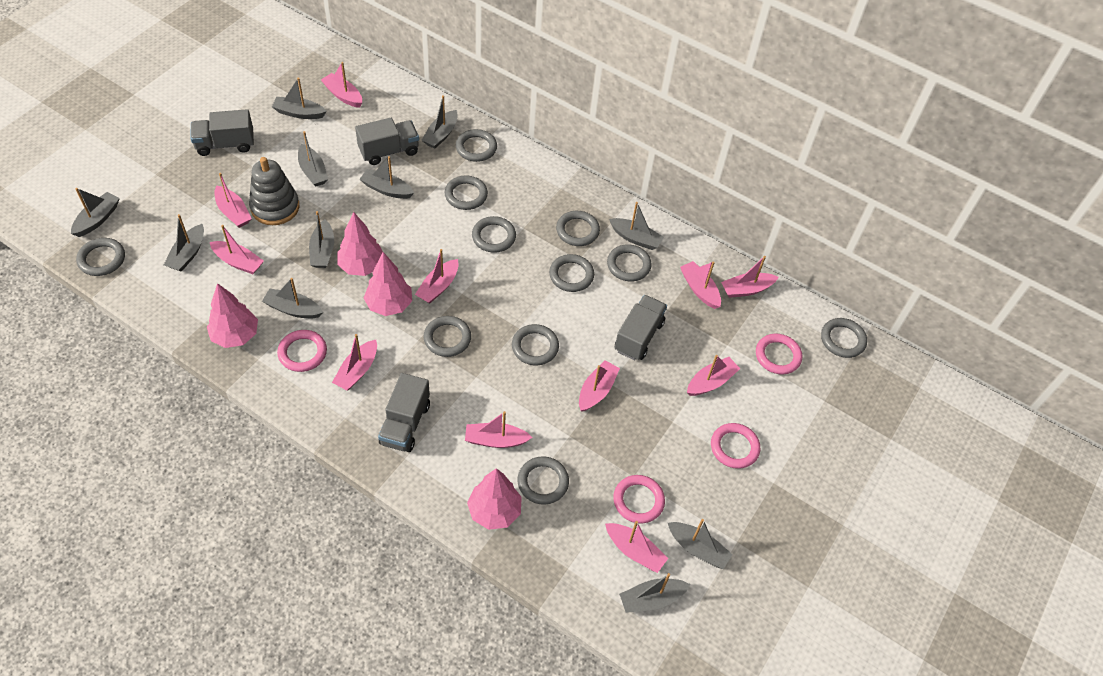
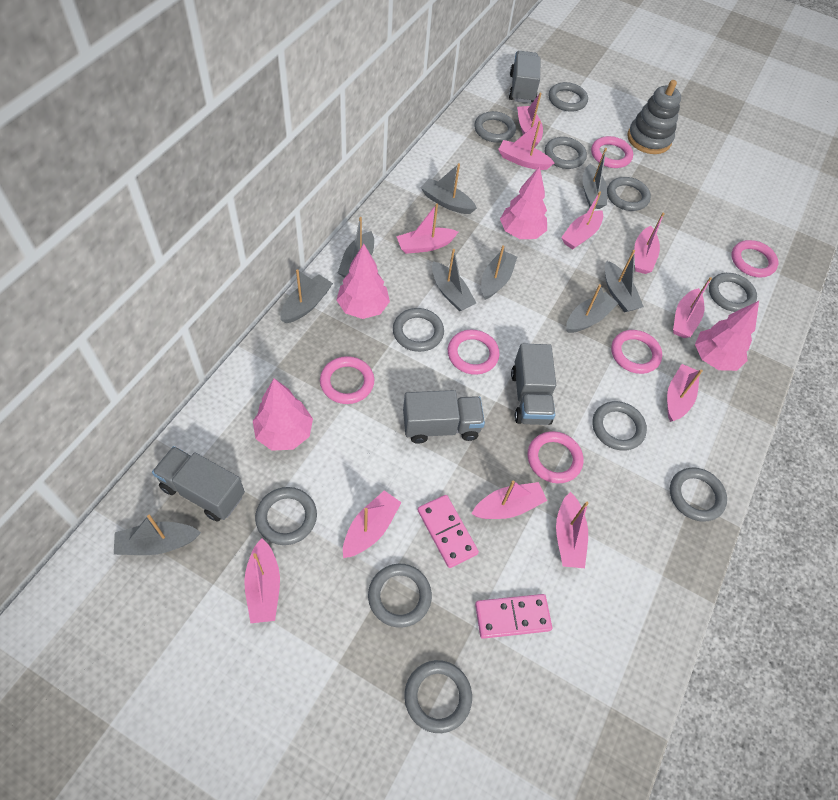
grey boat: 11 -> 9
pink domino: 0 -> 2
pink ring: 4 -> 6

